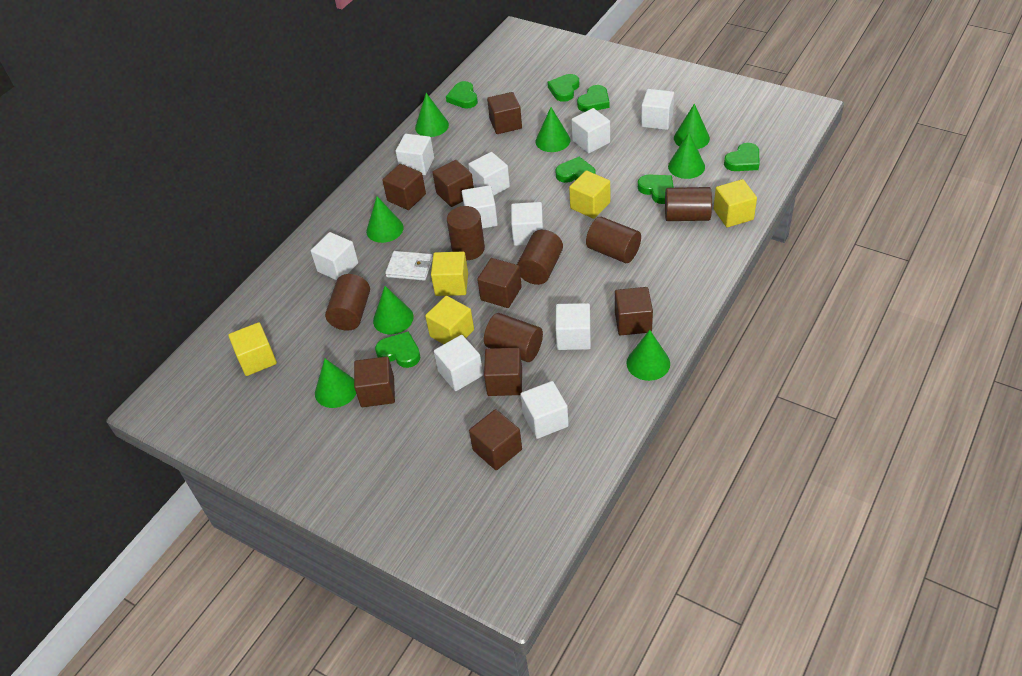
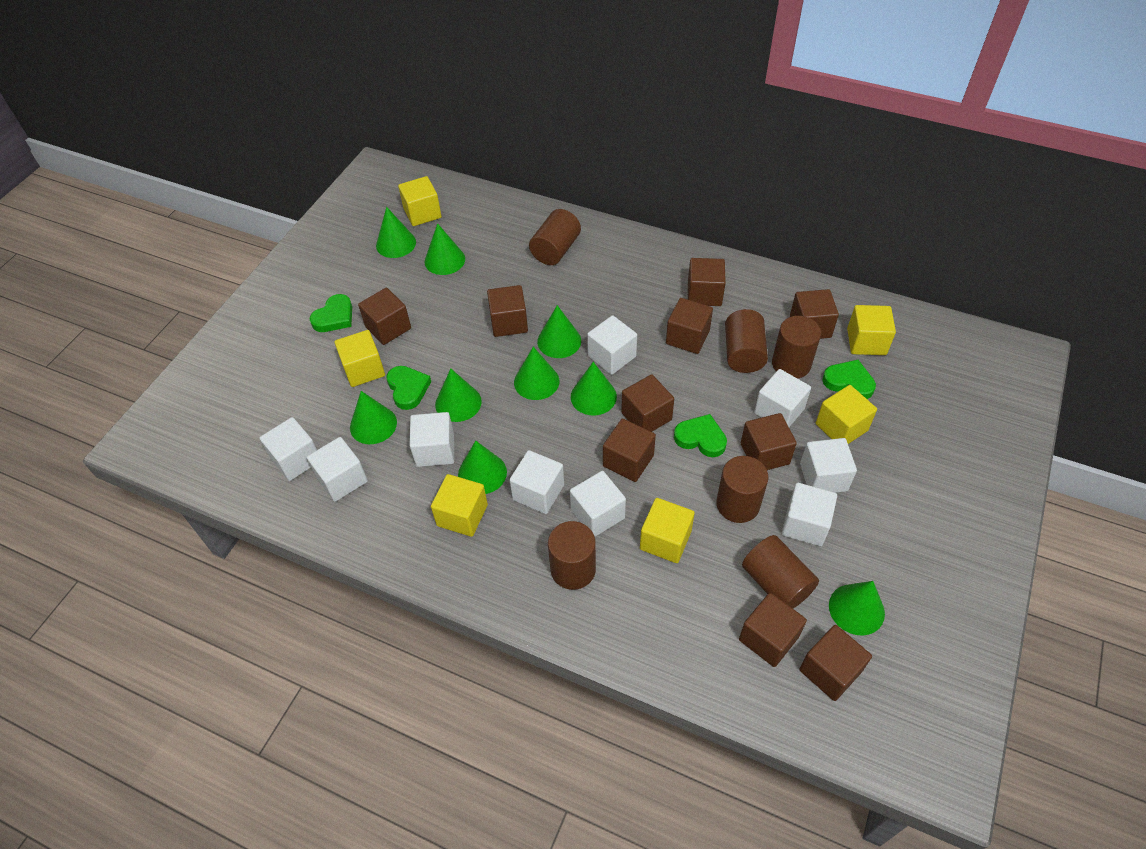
brown cube: 8 -> 10
green cone: 8 -> 9
green heart: 7 -> 4
white cube: 10 -> 9
white wallet: 1 -> 0
yellow cube: 5 -> 6

